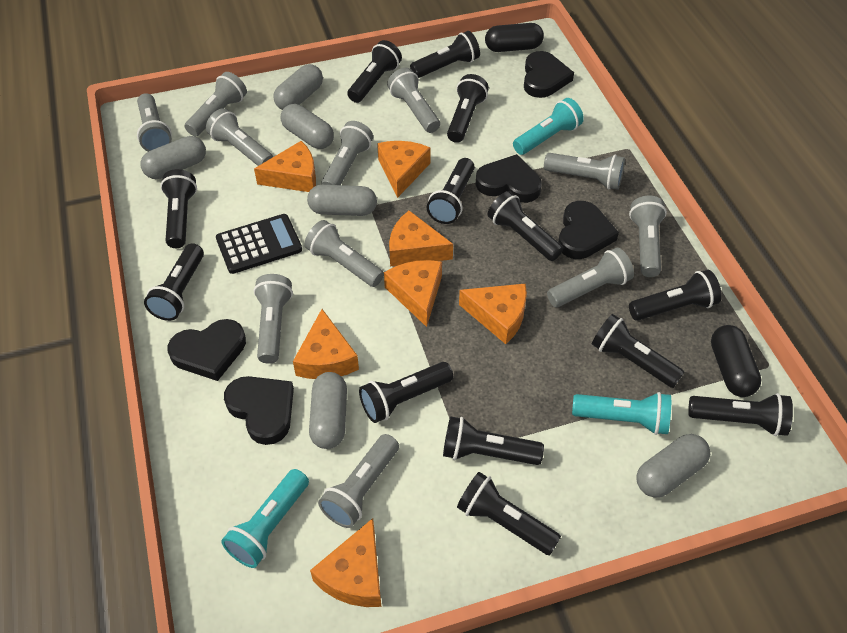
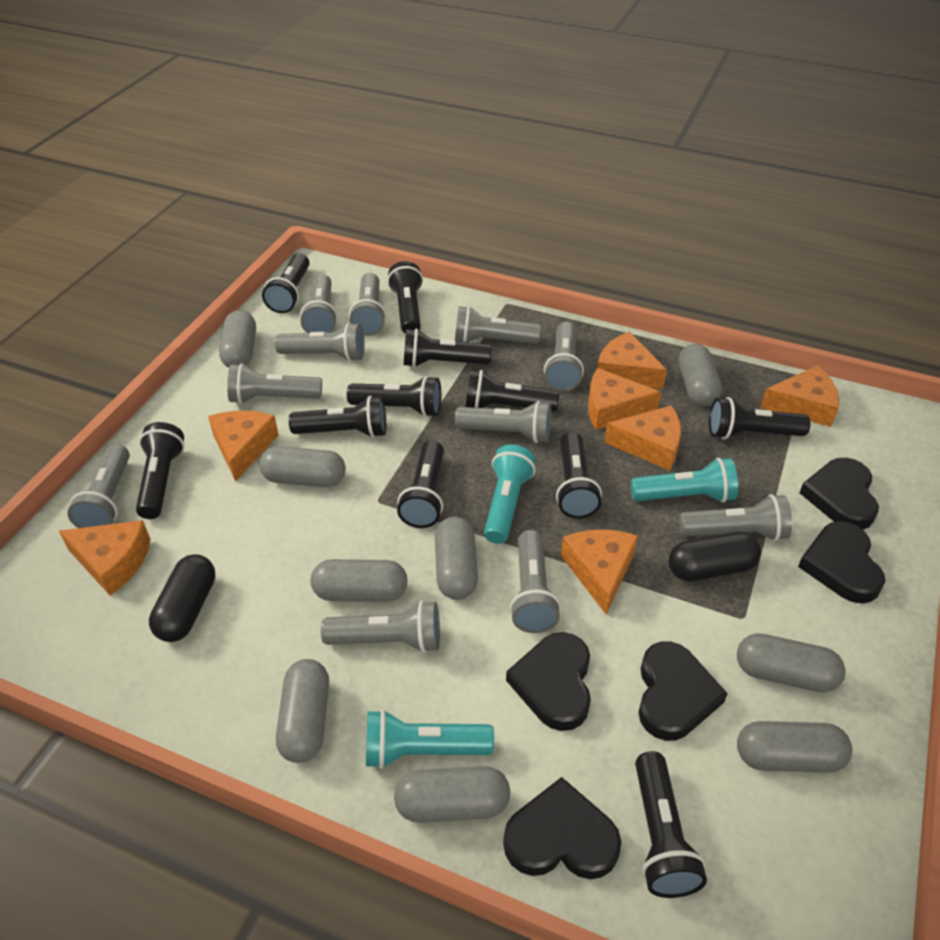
black calculator: 1 -> 0
black flashlight: 13 -> 11
grey capsule: 6 -> 9

